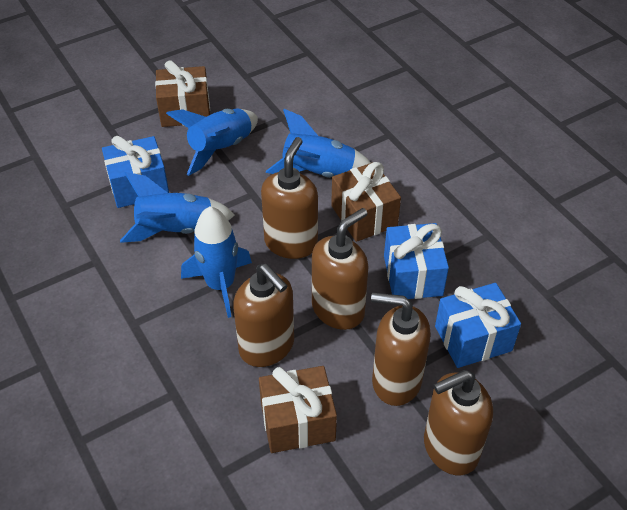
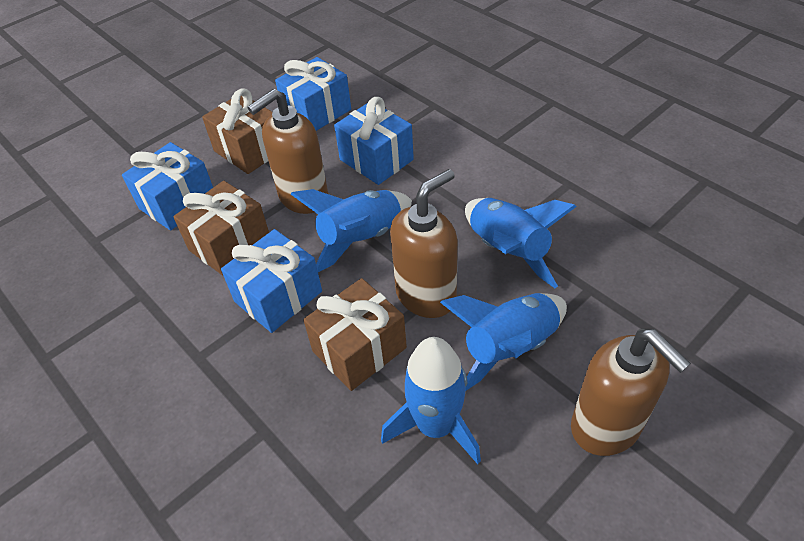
blue gift: 3 -> 4
brown soap dispenser: 5 -> 3

